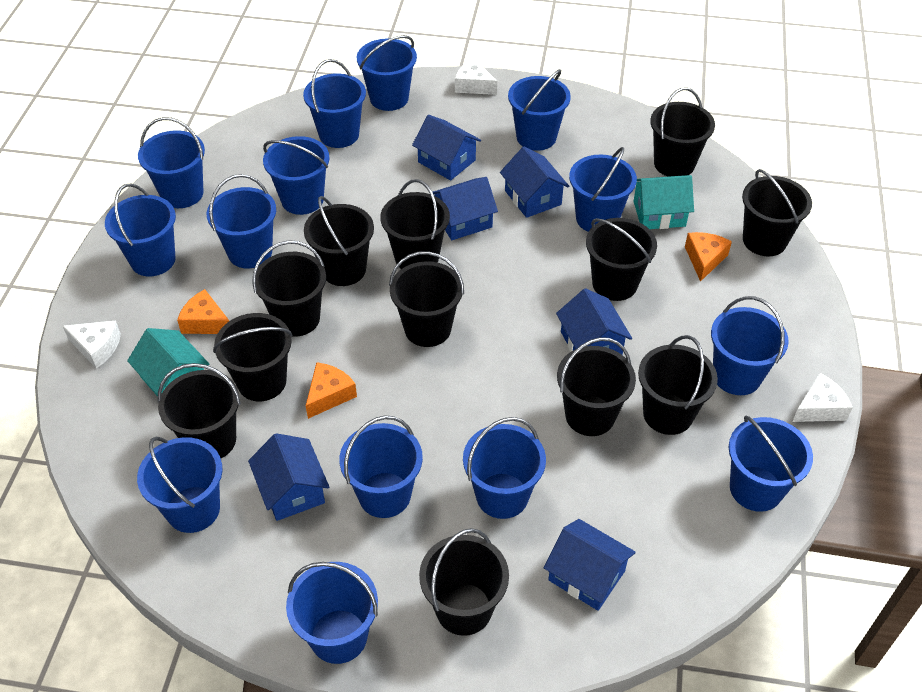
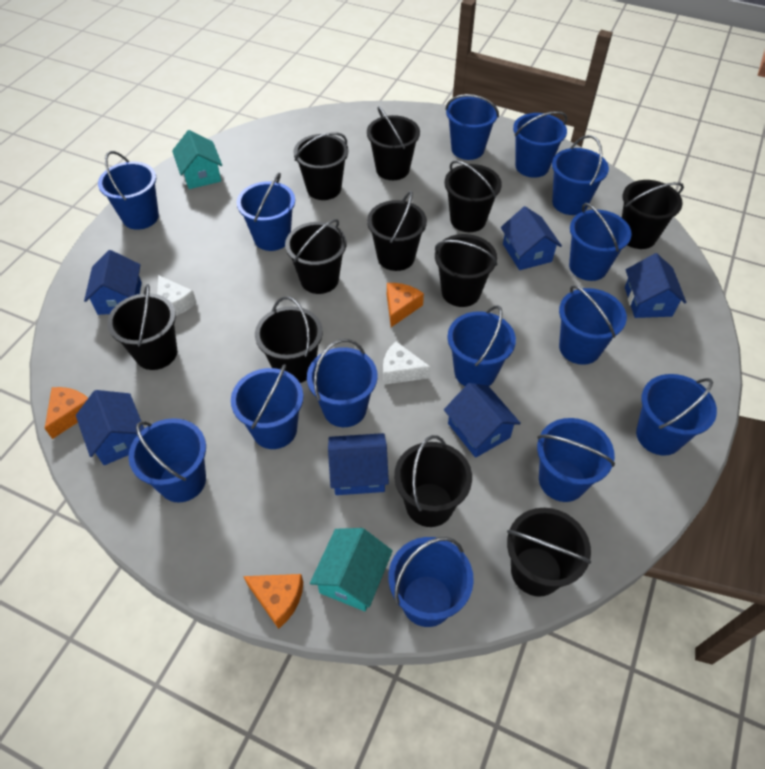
black bucket: 12 -> 11
white cheese: 3 -> 2

